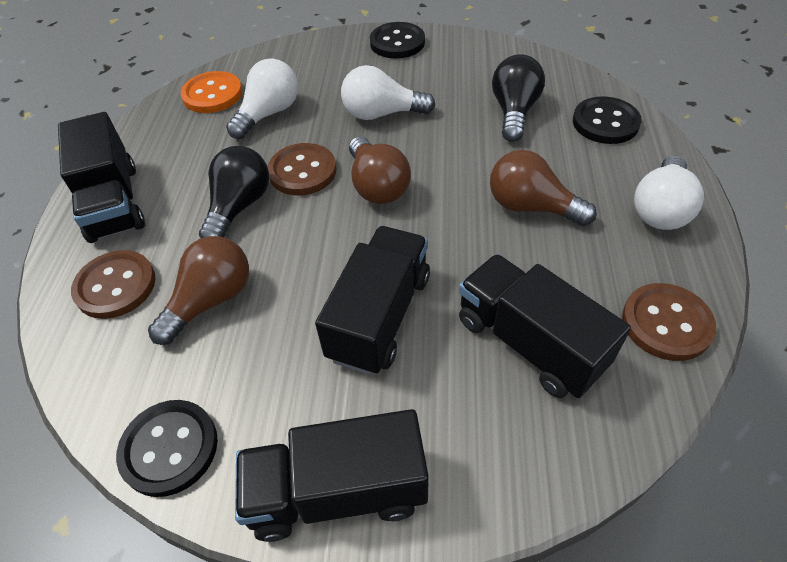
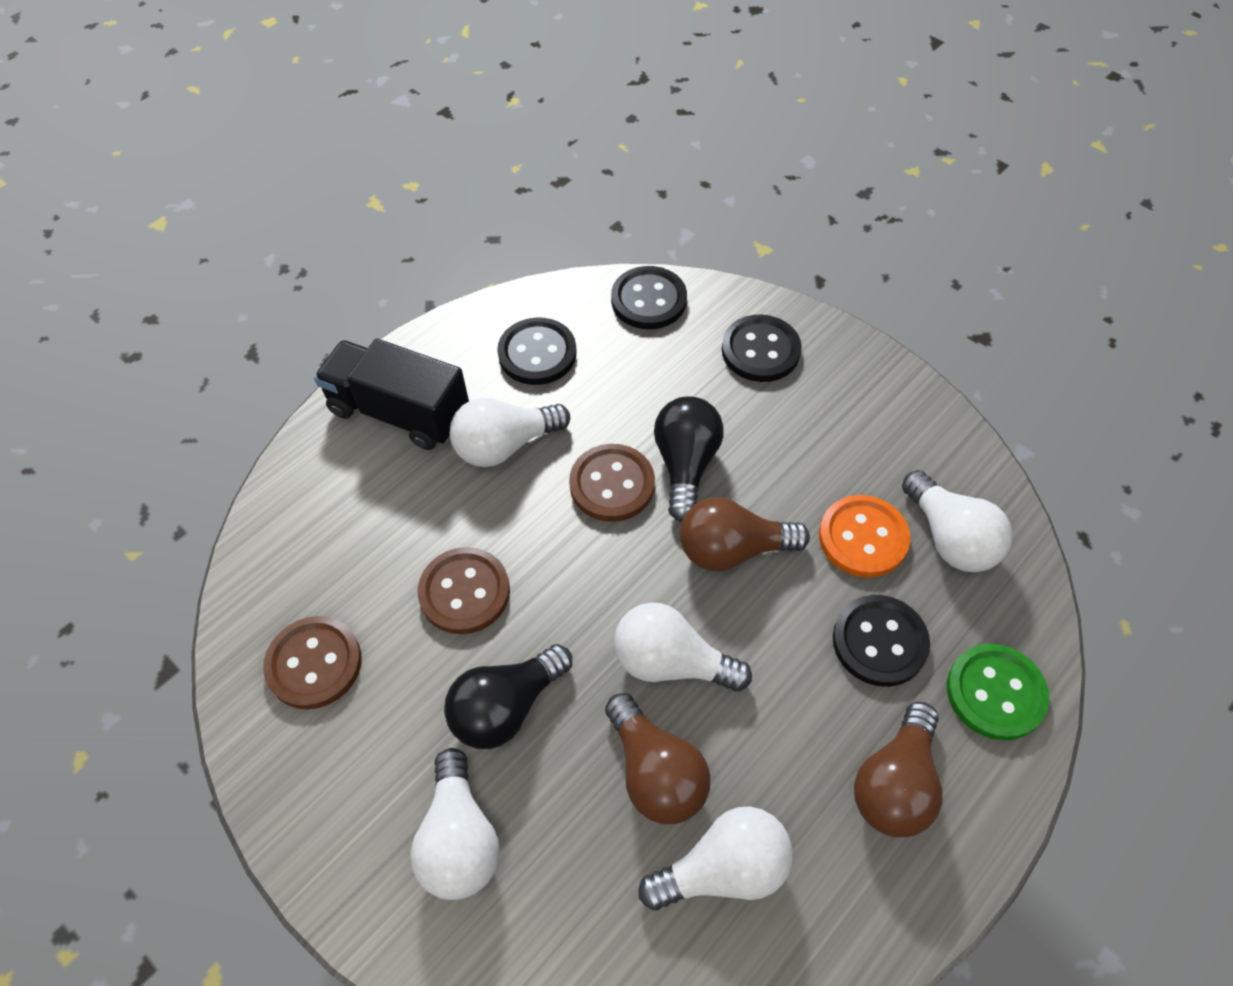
black button: 3 -> 4
black truck: 4 -> 1
green button: 0 -> 1
white light bulb: 3 -> 5

